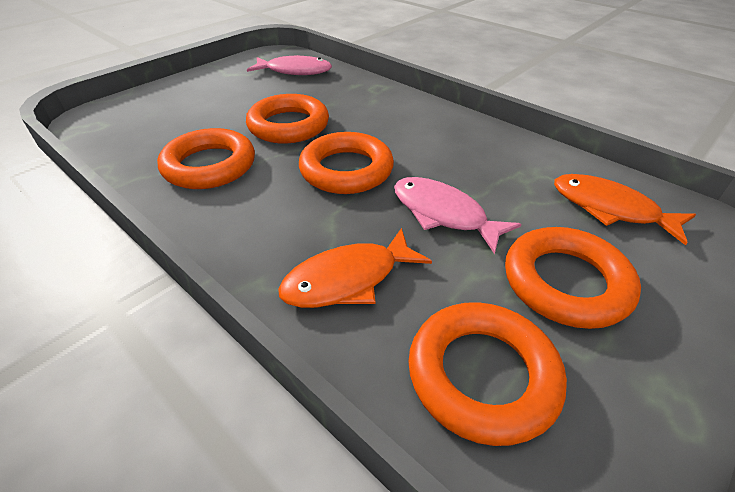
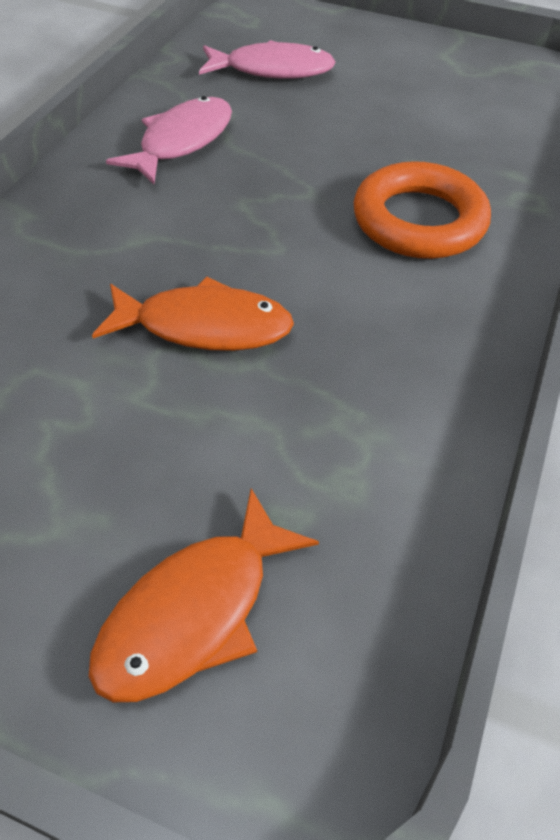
orange ring: 5 -> 1

